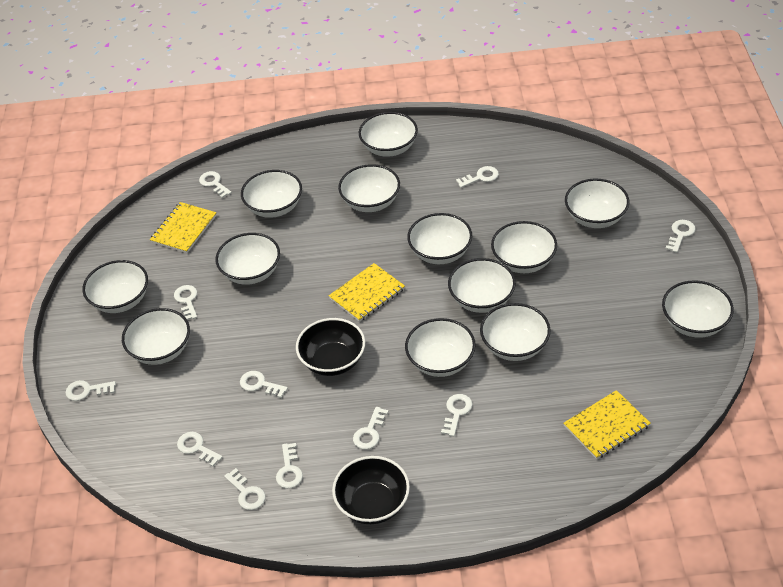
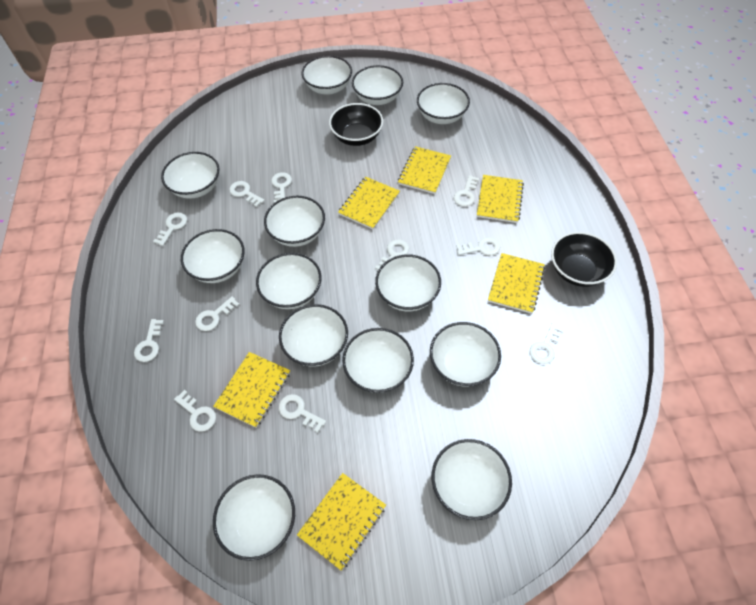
yellow notebook: 3 -> 6

